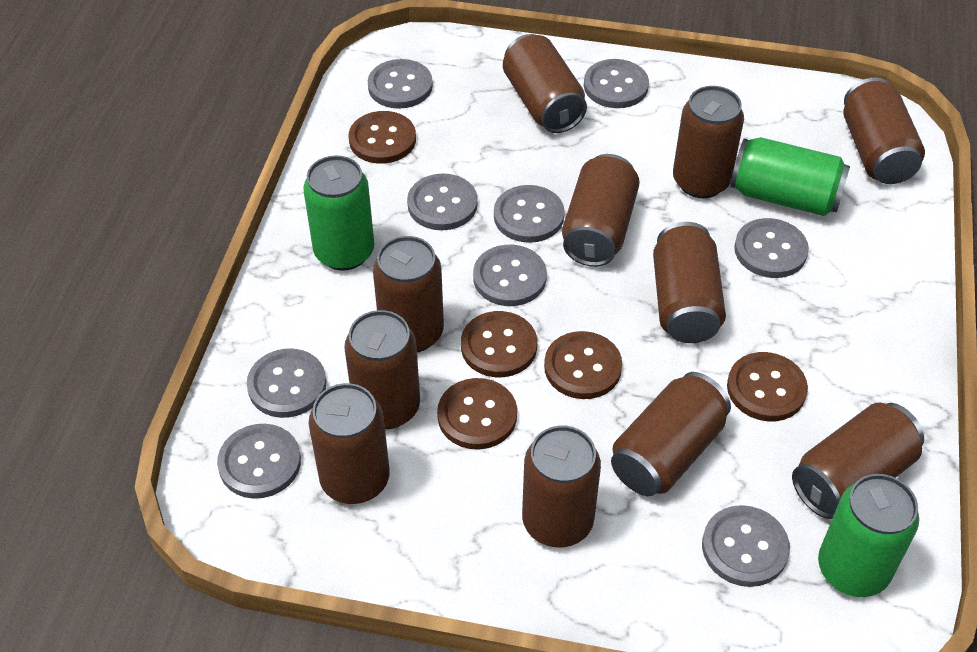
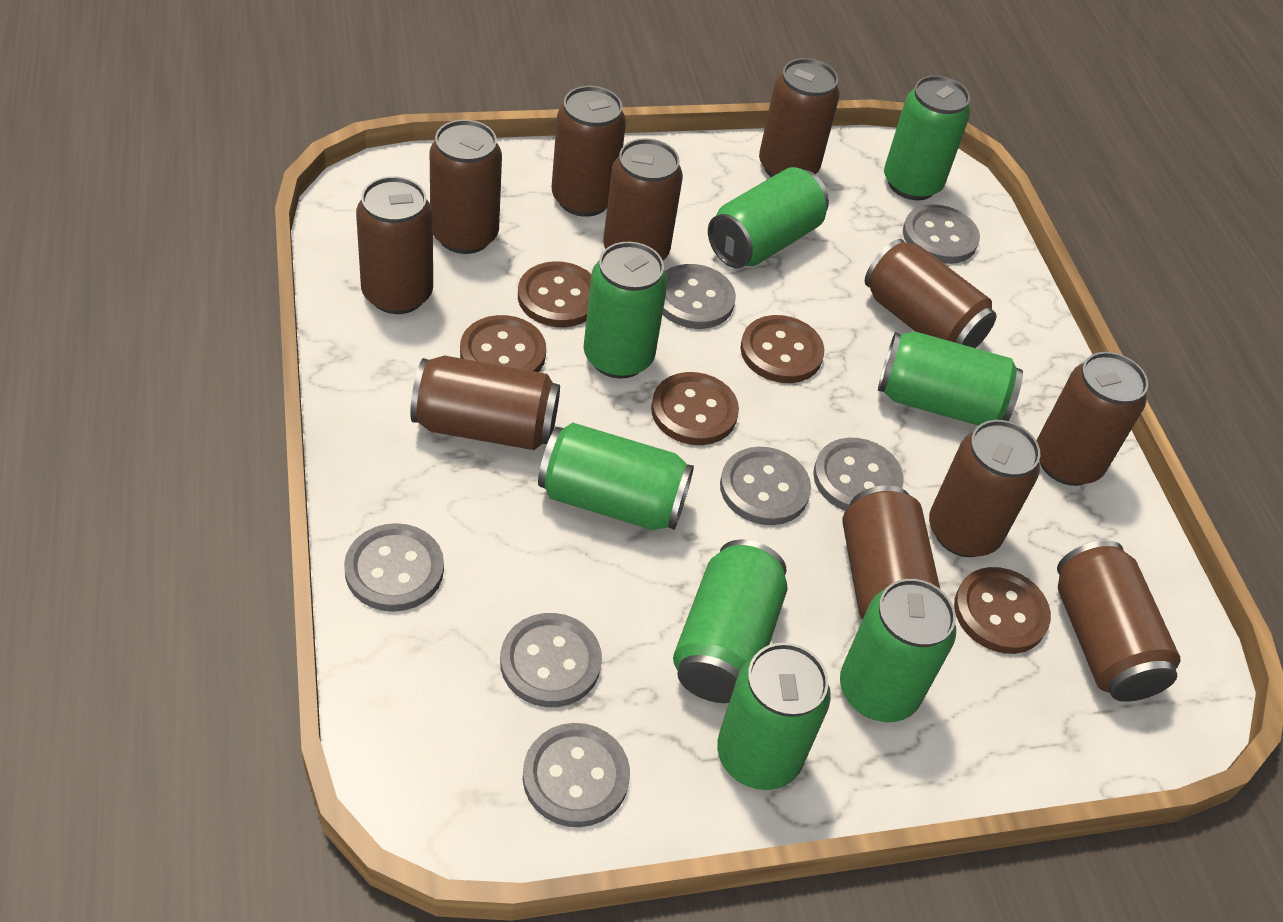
green can: 3 -> 8
grey button: 9 -> 7

